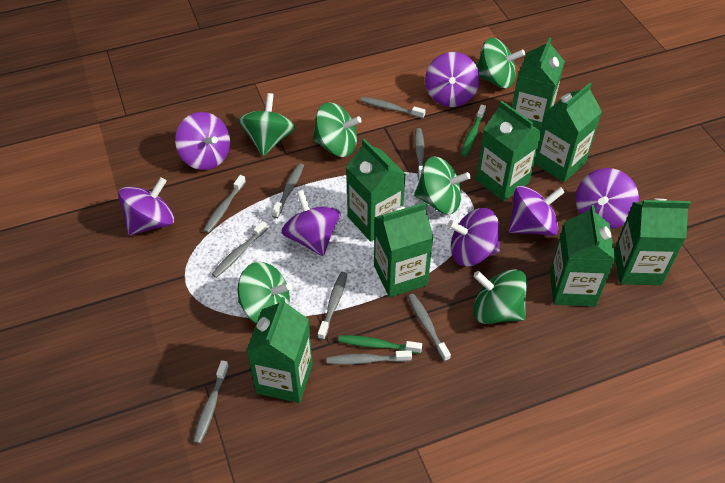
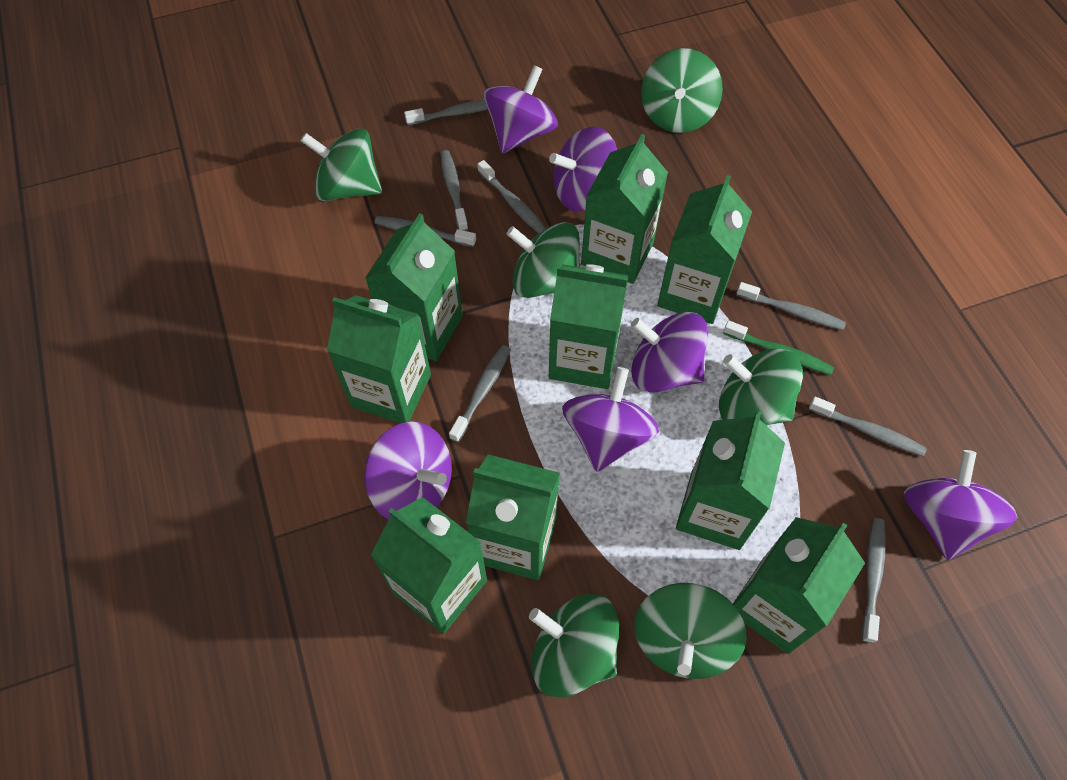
green carton: 8 -> 9
green toothbrush: 2 -> 1
grey toothbrush: 9 -> 8
purple spinning top: 7 -> 6

